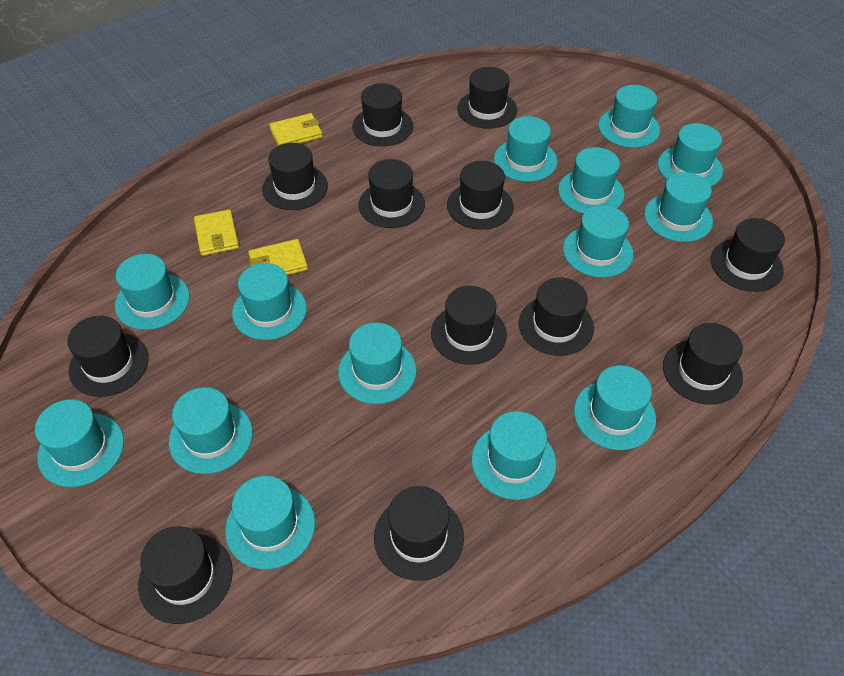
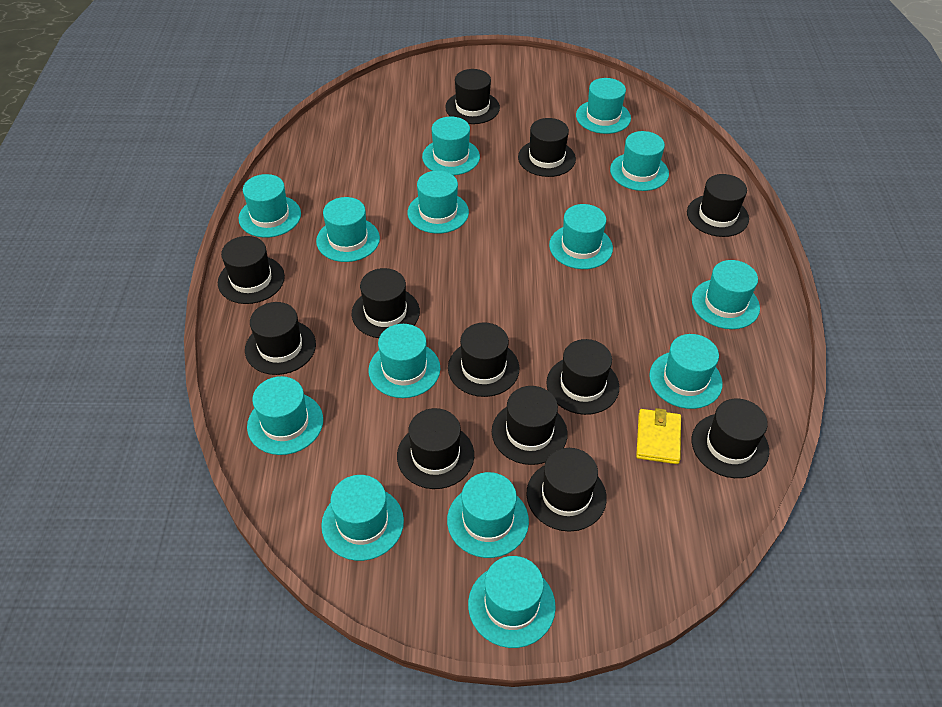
yellow wallet: 3 -> 1

